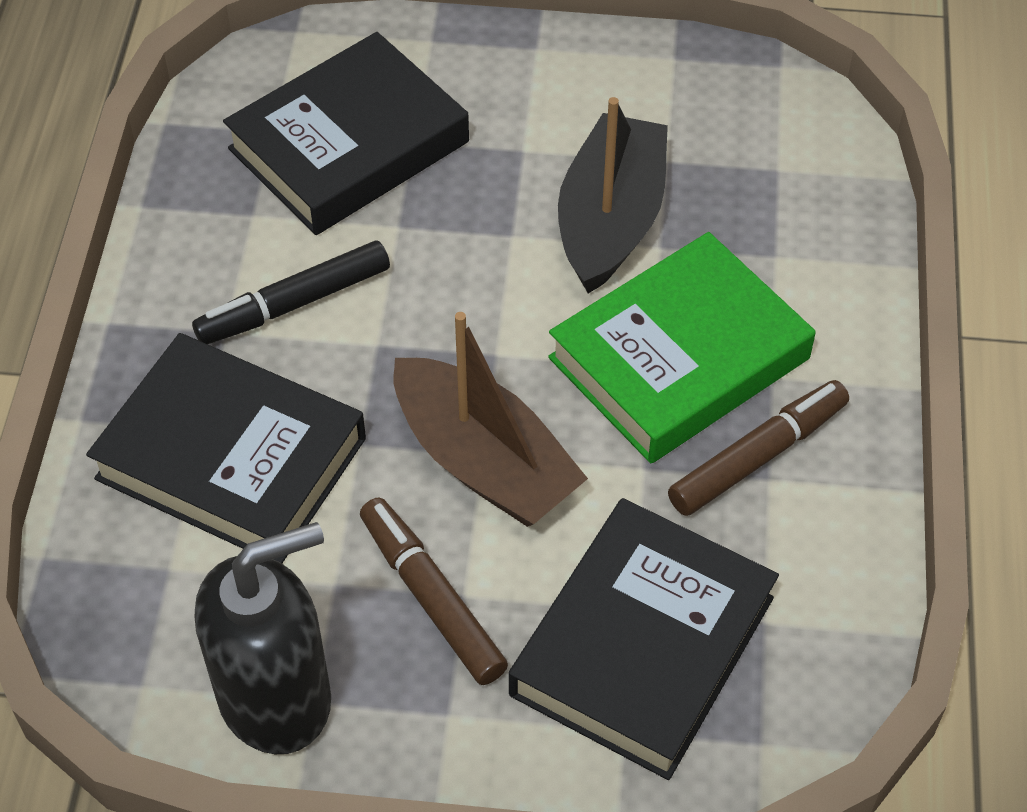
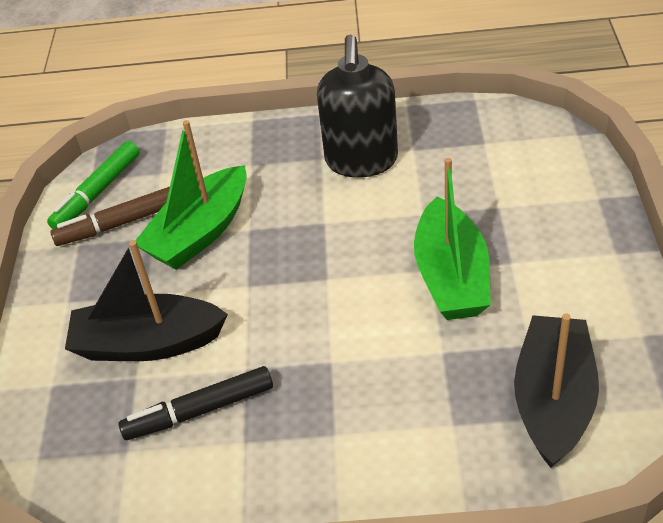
black boat: 1 -> 2
black book: 3 -> 0
brown boat: 1 -> 0
brown marker: 2 -> 1
green boat: 0 -> 2
green book: 1 -> 0
green marker: 0 -> 1

